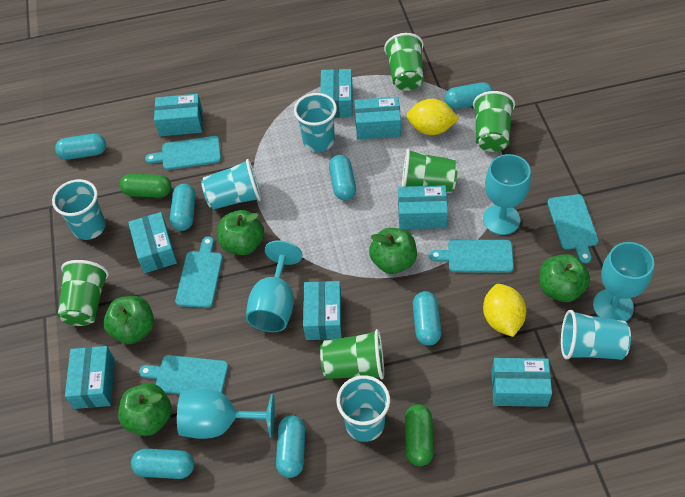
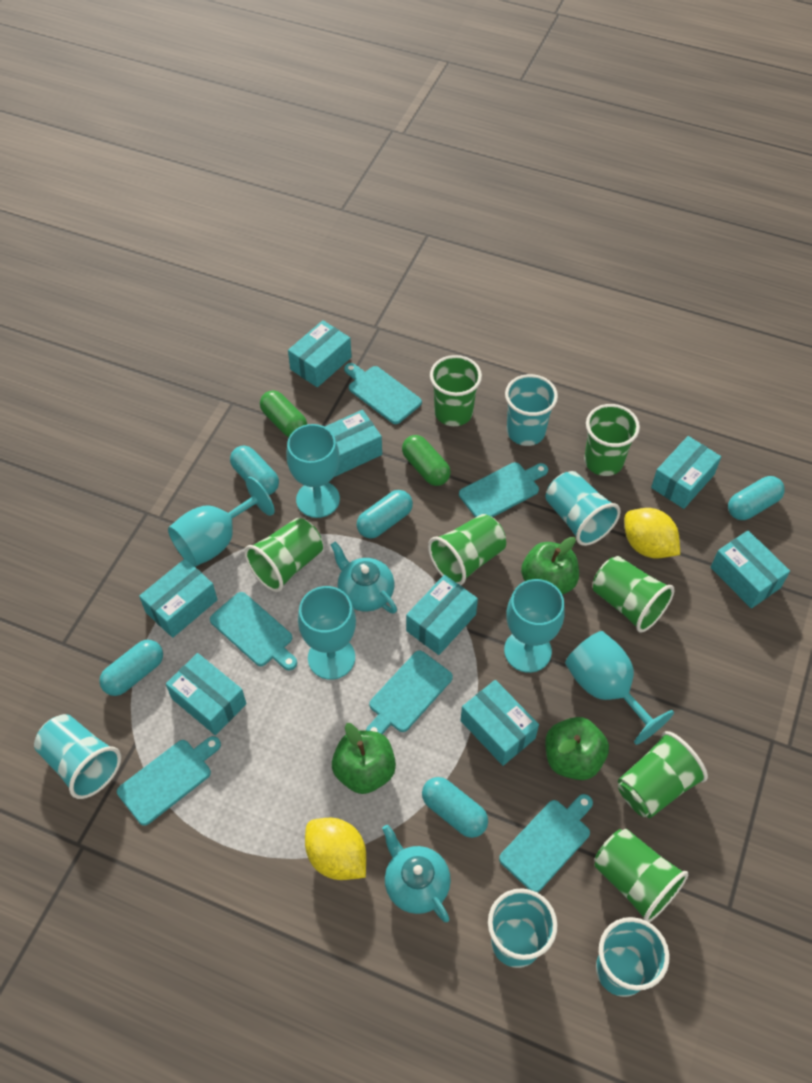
green apple: 5 -> 3
green cup: 5 -> 7
turquoise capsule: 7 -> 5
turquoise cutting board: 5 -> 6
turquoise goblet: 4 -> 5
turquoise teapot: 0 -> 2

